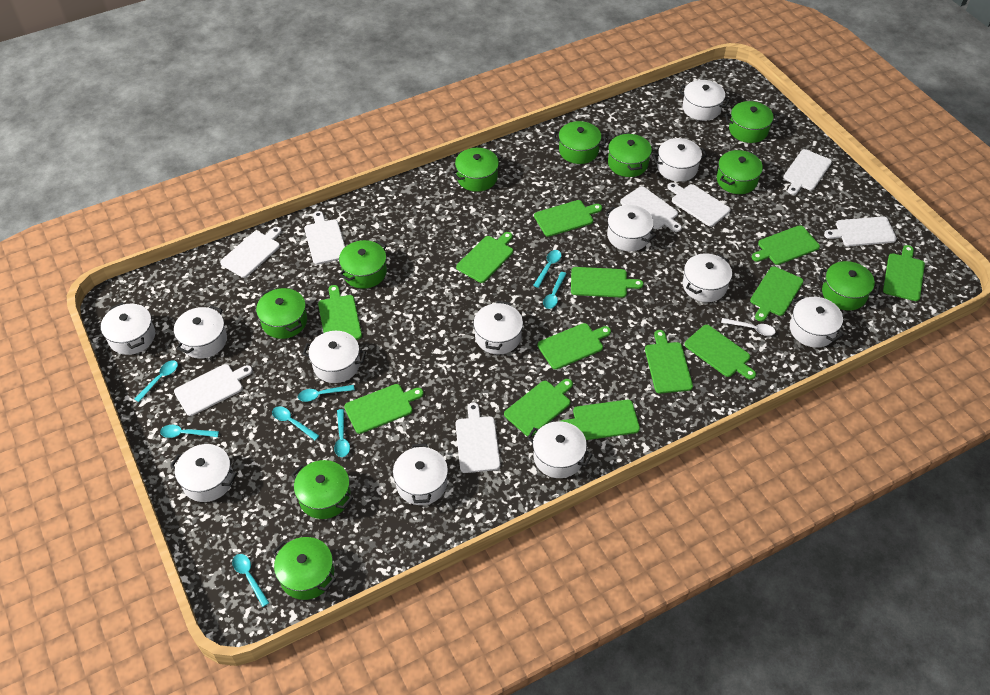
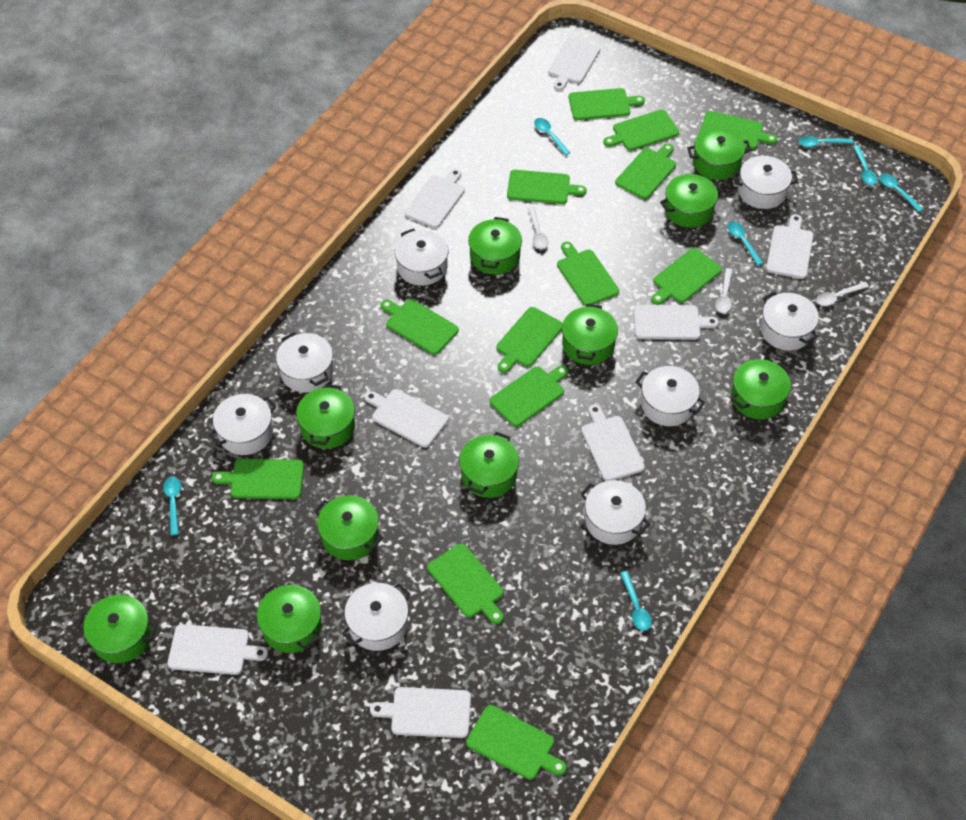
turquoise spoon: 8 -> 7
white pot: 12 -> 8
white spoon: 1 -> 3

